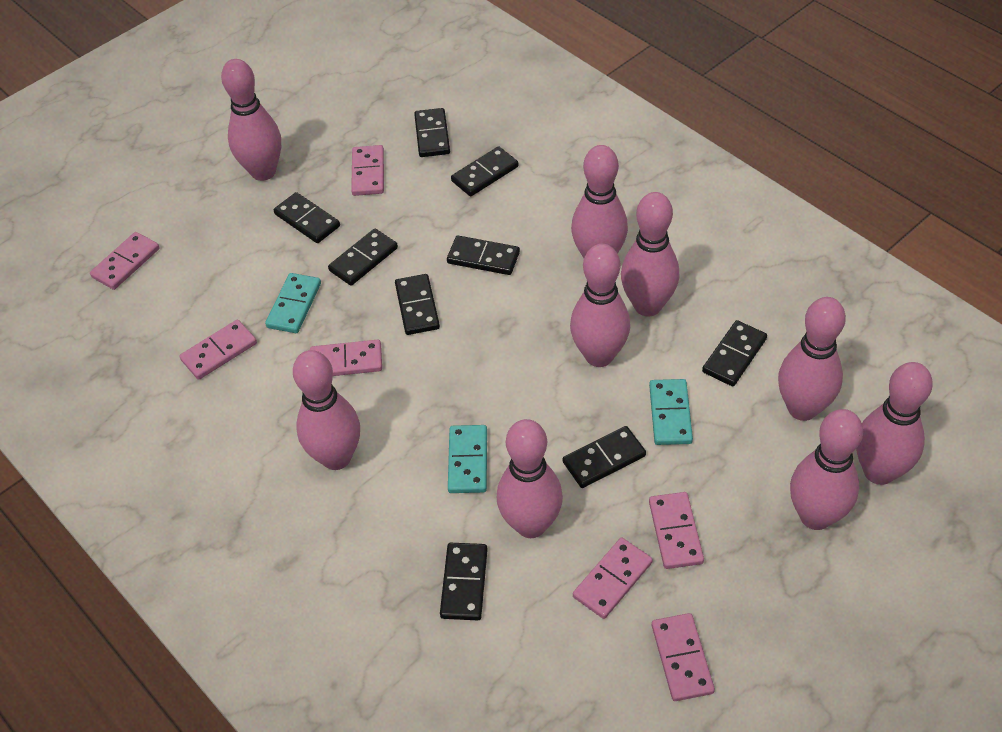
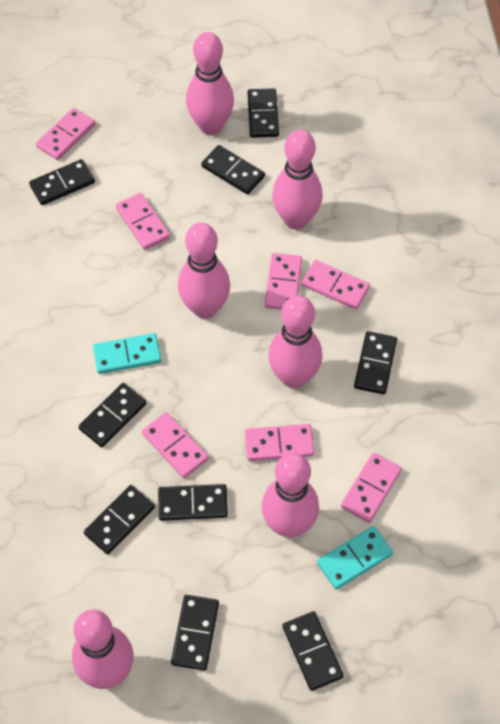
pink bowling pin: 9 -> 6
turquoise domino: 3 -> 2

